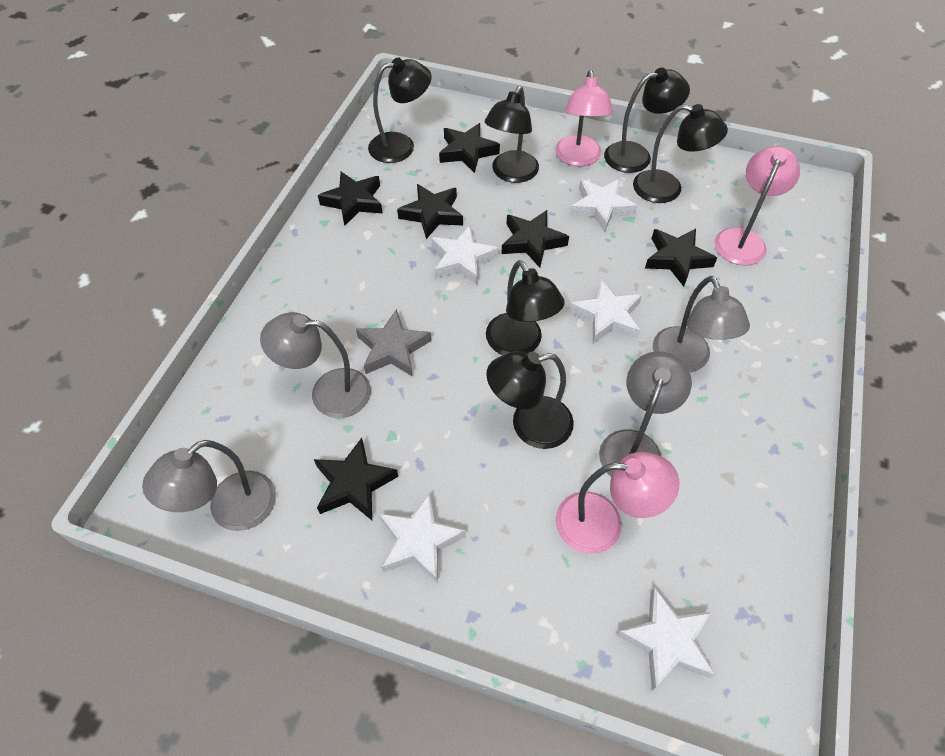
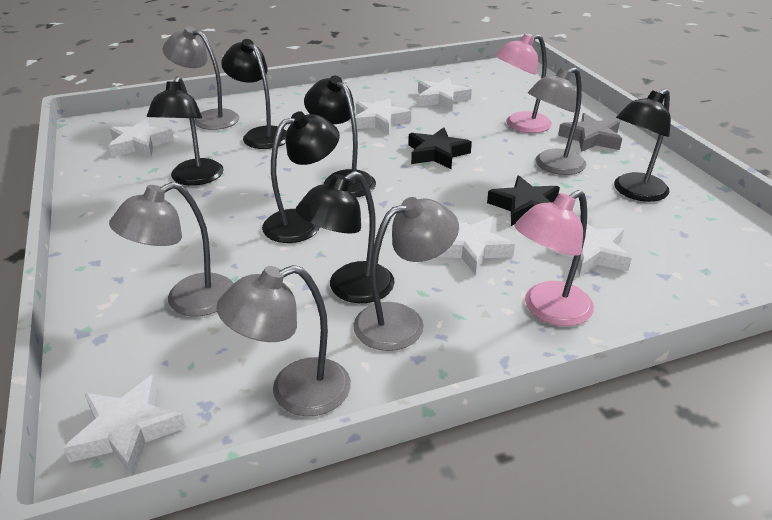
black star: 6 -> 2
grey lamp: 4 -> 5
pink lamp: 3 -> 2
white star: 5 -> 6

